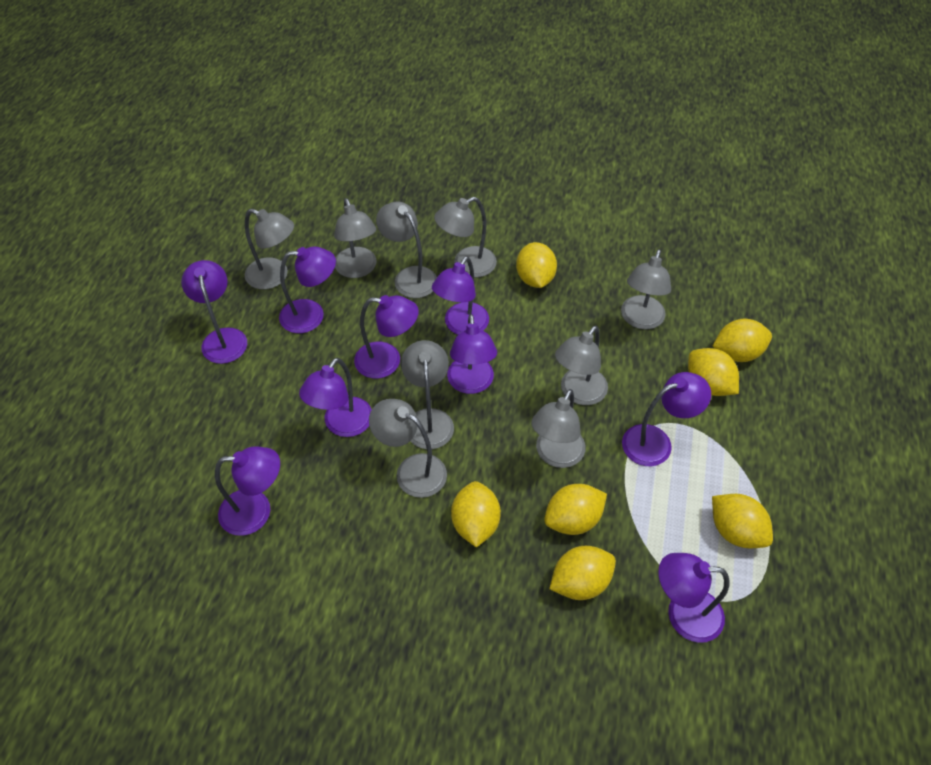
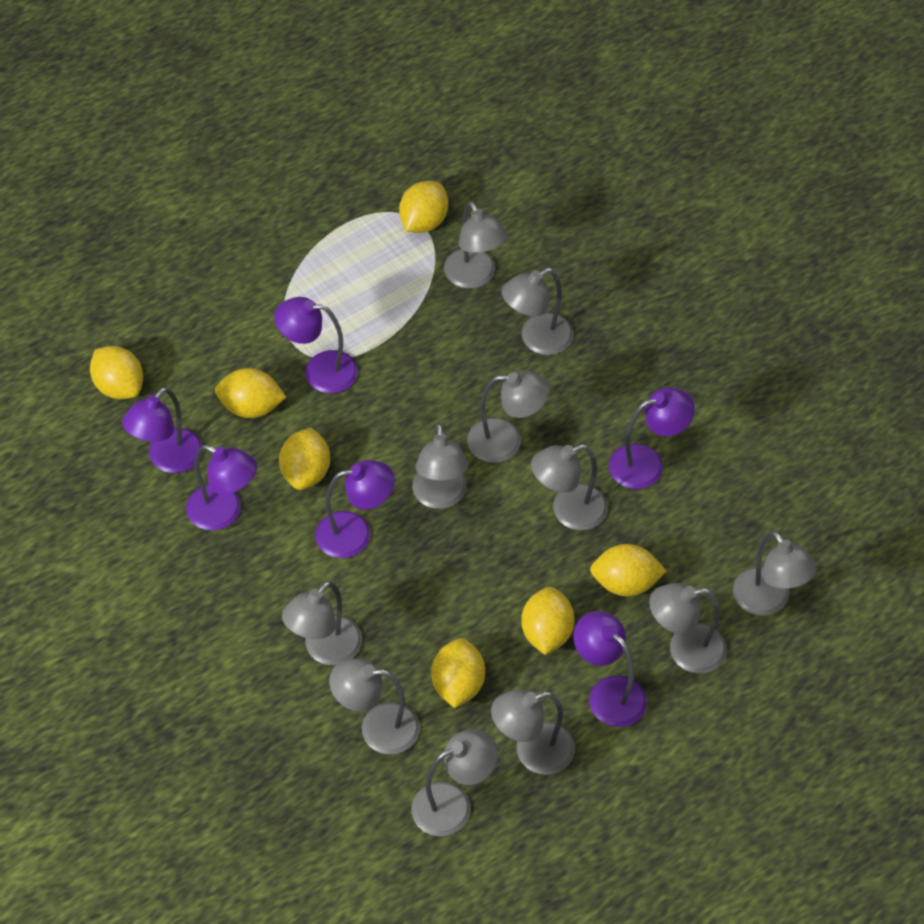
grey lamp: 9 -> 11
purple lamp: 9 -> 6

